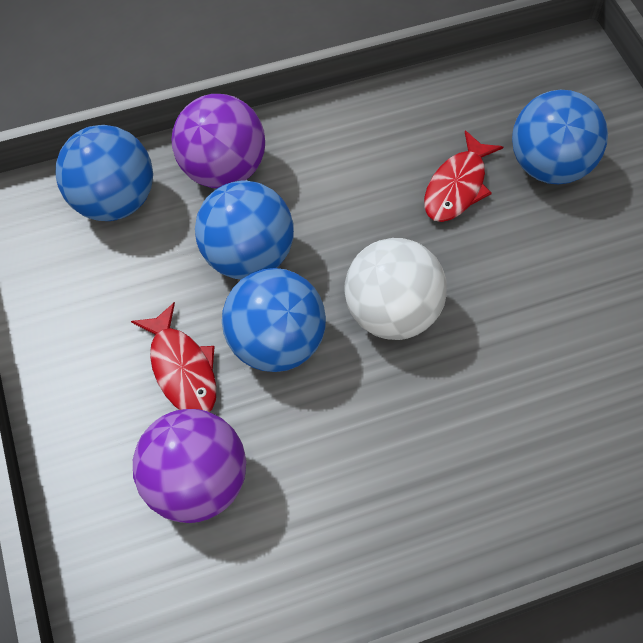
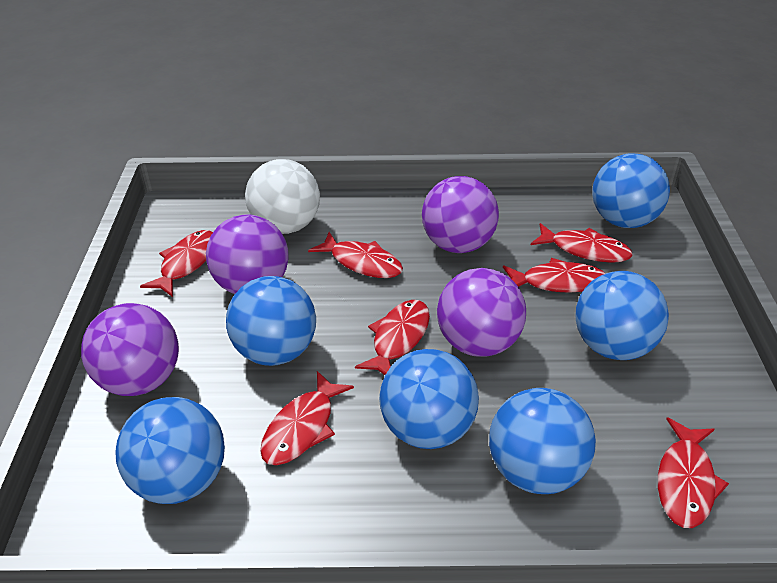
blue ball: 4 -> 6
purple ball: 2 -> 4
red fish: 2 -> 7

